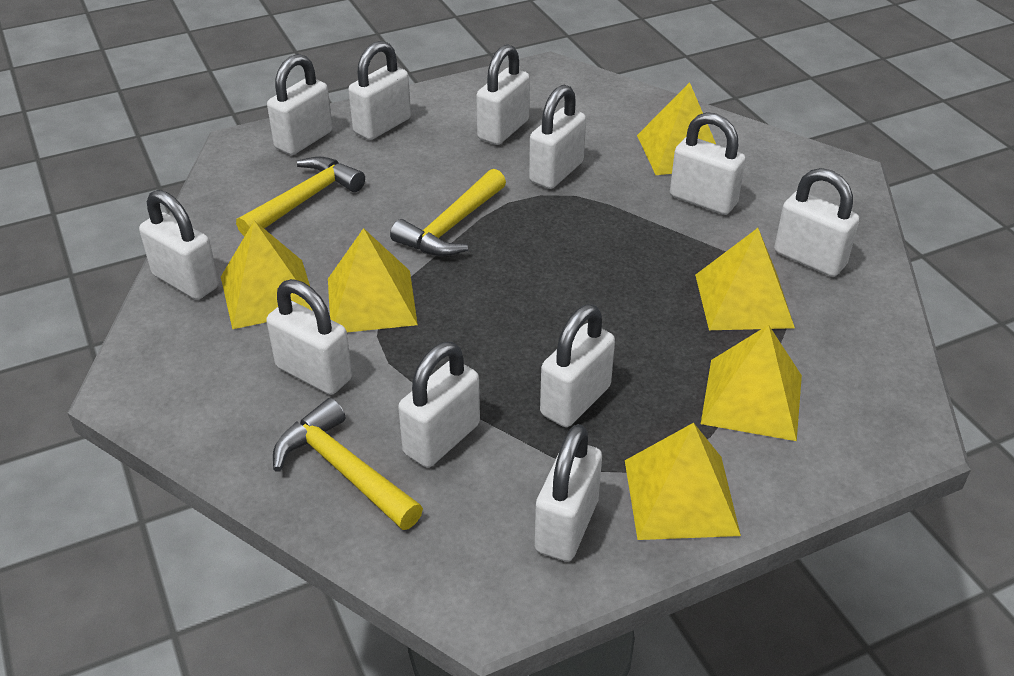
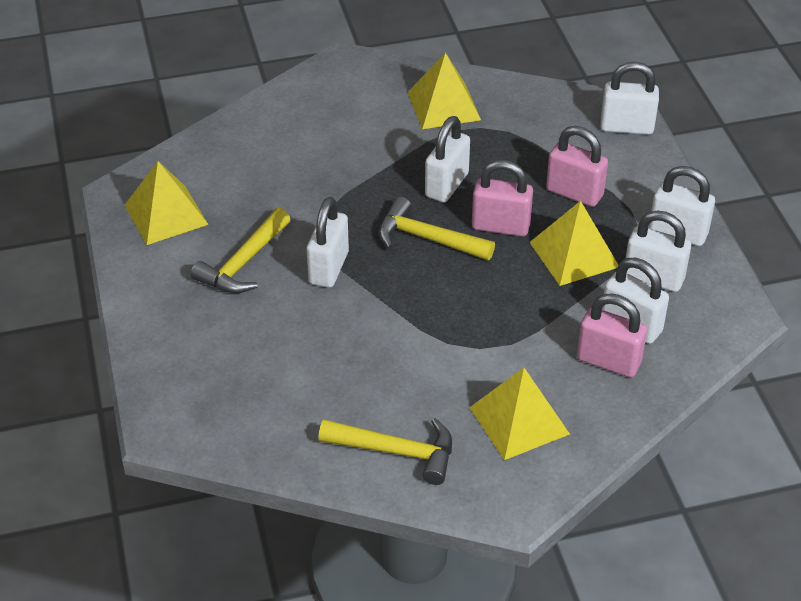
pink padlock: 0 -> 3
white padlock: 11 -> 6
yellow pyramid: 6 -> 4

